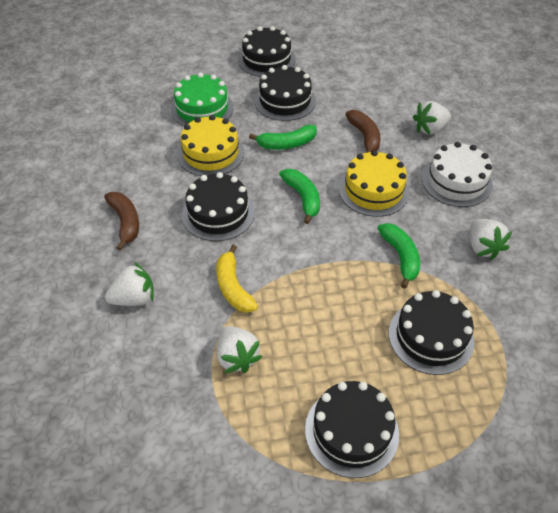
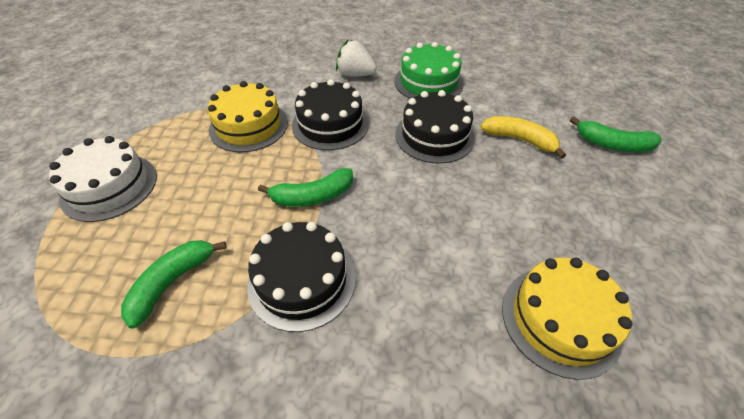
black cake: 5 -> 3
brown banana: 2 -> 0
white strawberry: 4 -> 1

